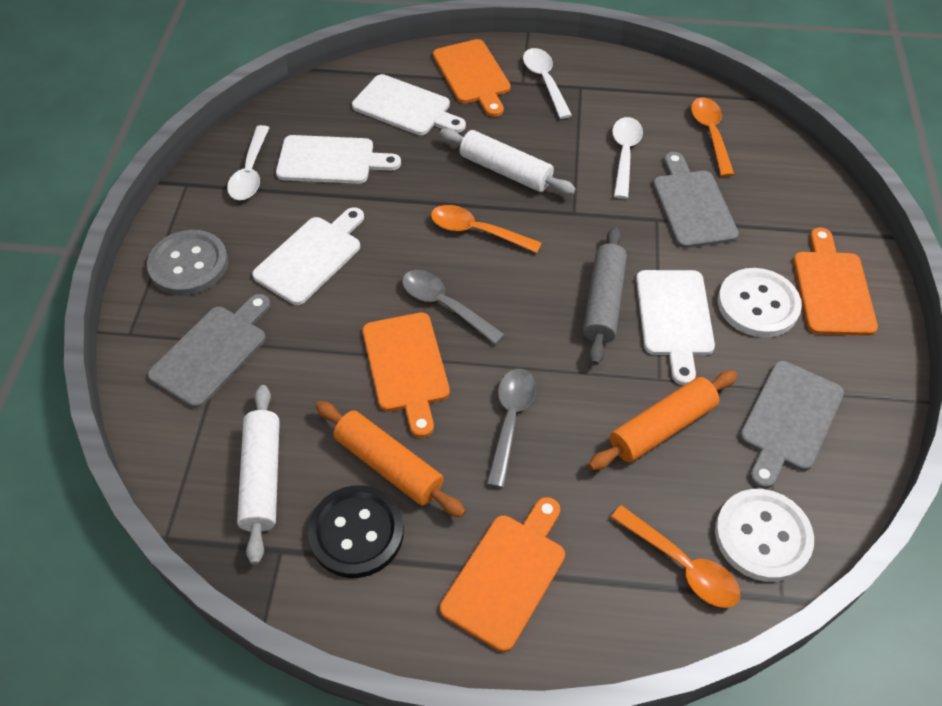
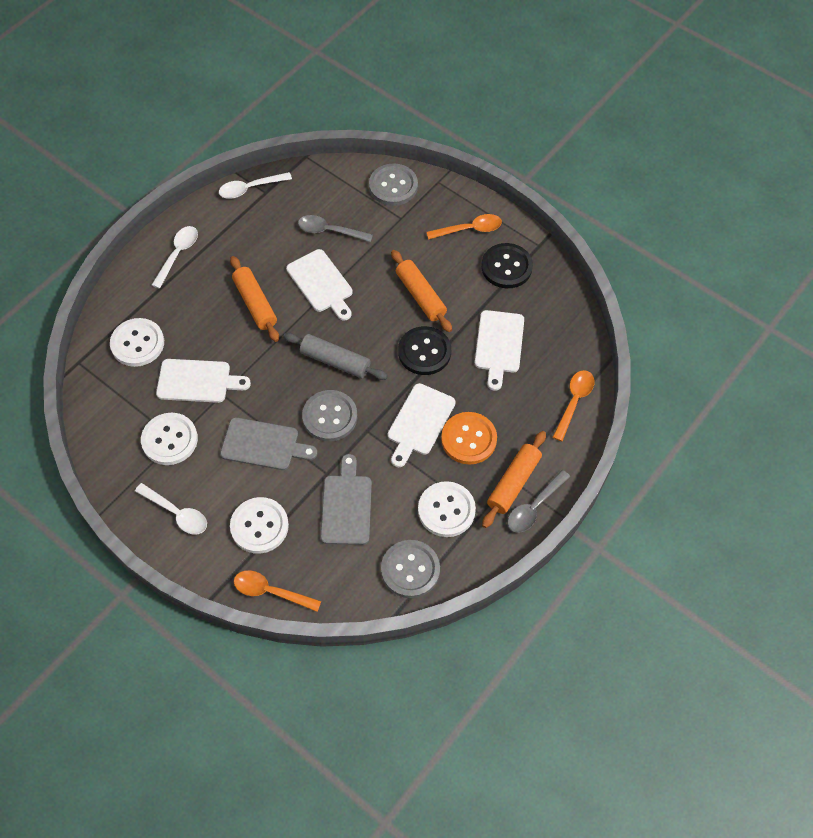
black button: 1 -> 2
grey button: 1 -> 3
grey cutting board: 3 -> 2
orange button: 0 -> 1
orange cutting board: 4 -> 0
orange rolling pin: 2 -> 3
white button: 2 -> 4
white rolling pin: 2 -> 0

